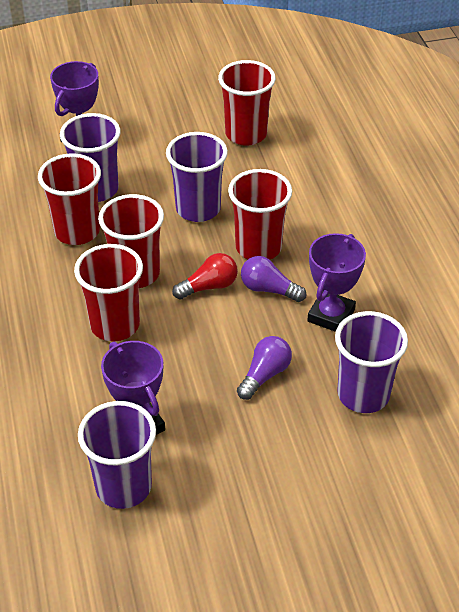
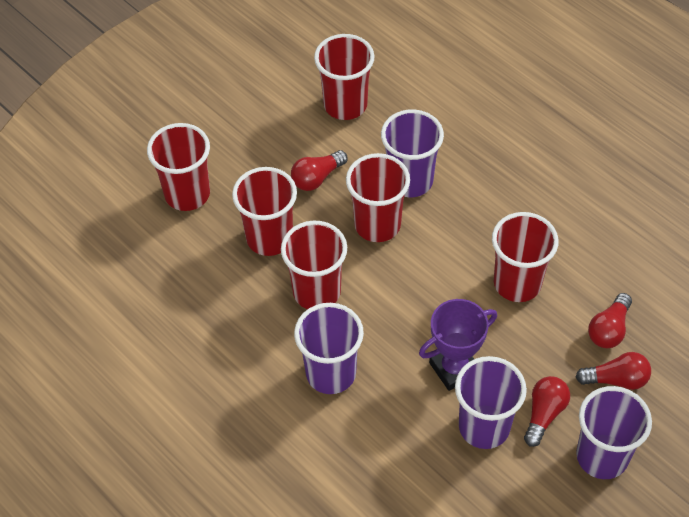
purple light bulb: 2 -> 0
purple trophy: 3 -> 1
red cup: 5 -> 6
red light bulb: 1 -> 4

